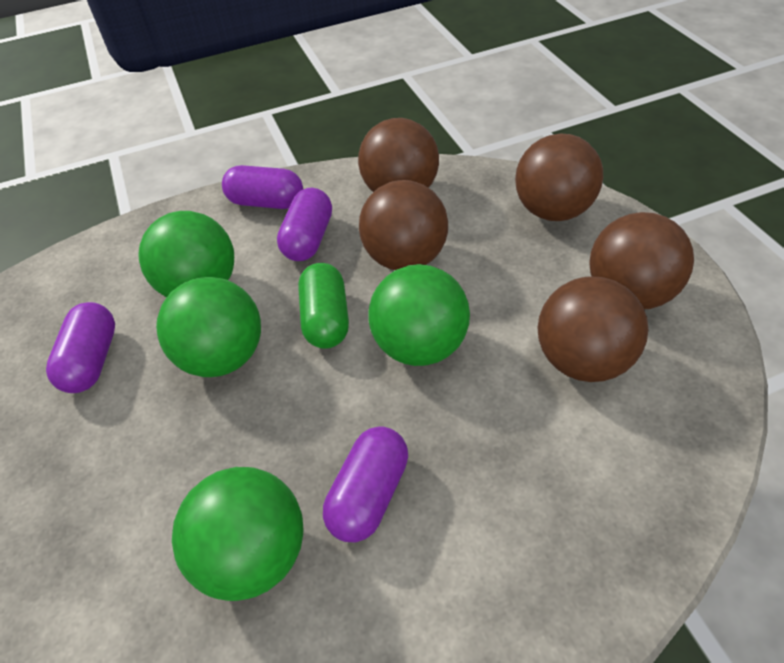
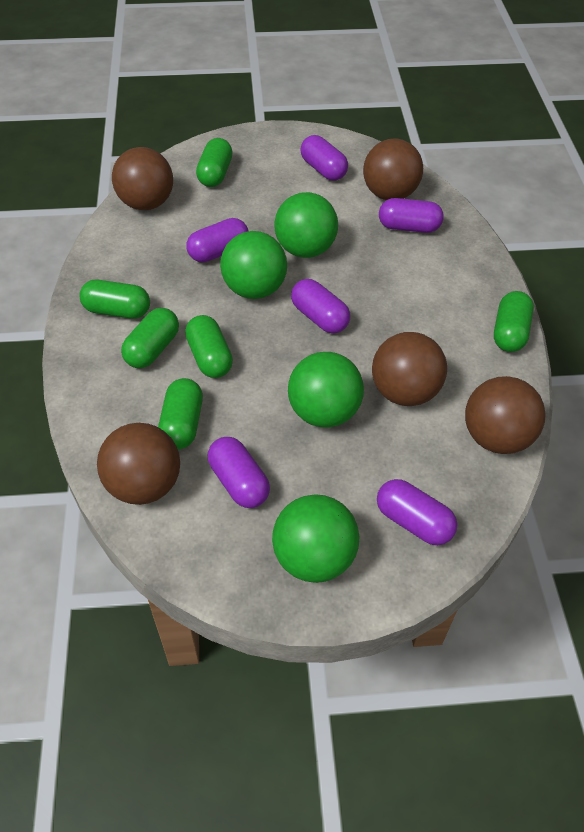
green capsule: 1 -> 6
purple capsule: 4 -> 6

